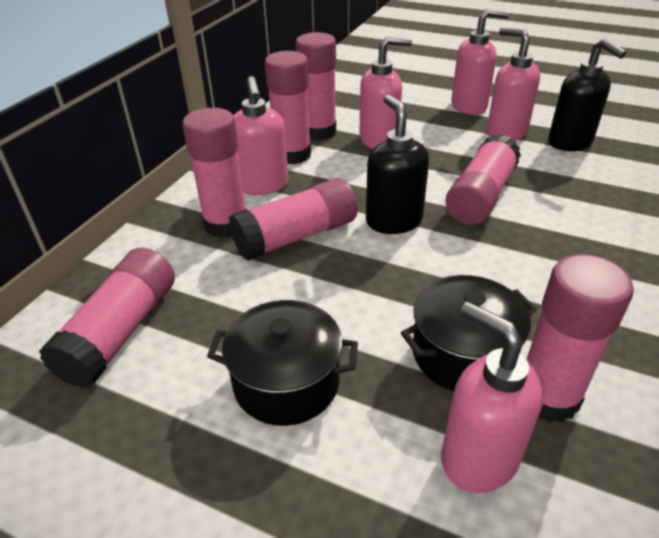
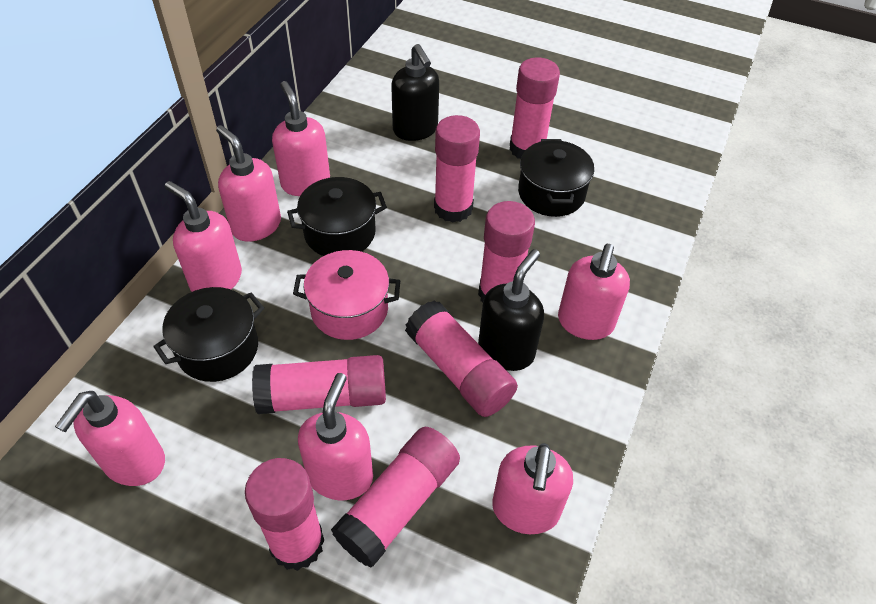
black pot: 2 -> 3
pink pot: 0 -> 1
pink soap dispenser: 5 -> 7

